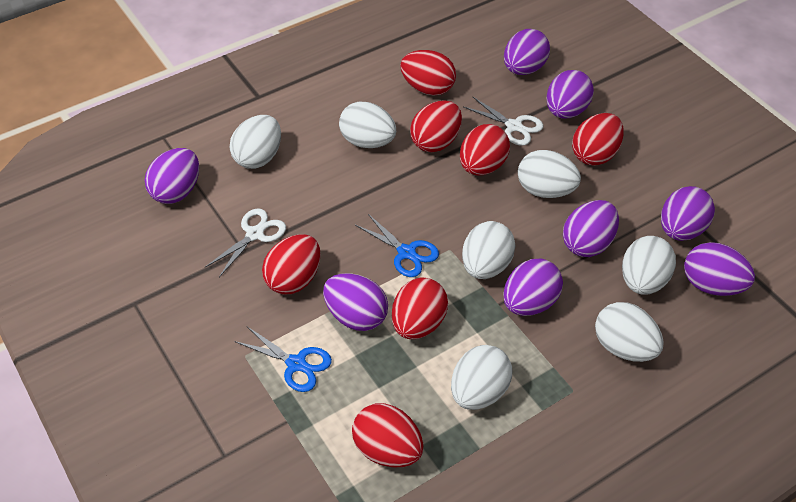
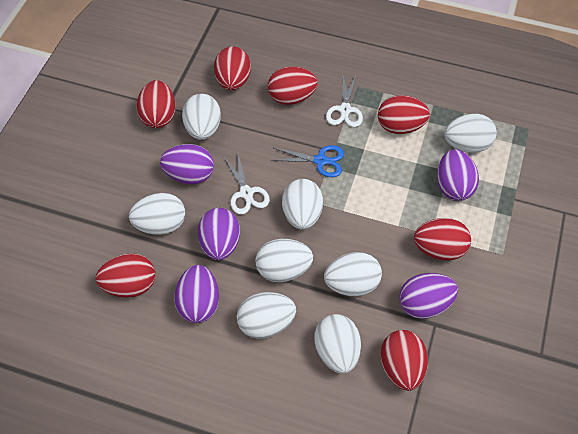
blue scissors: 2 -> 1
purple egg: 8 -> 5
white egg: 7 -> 8

